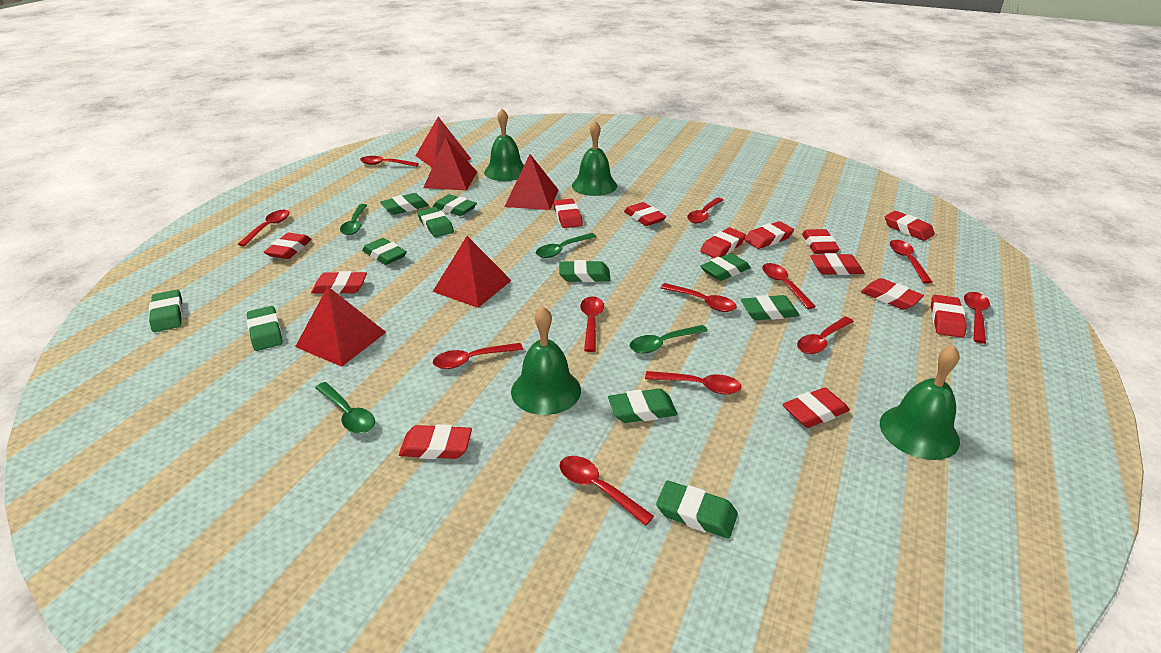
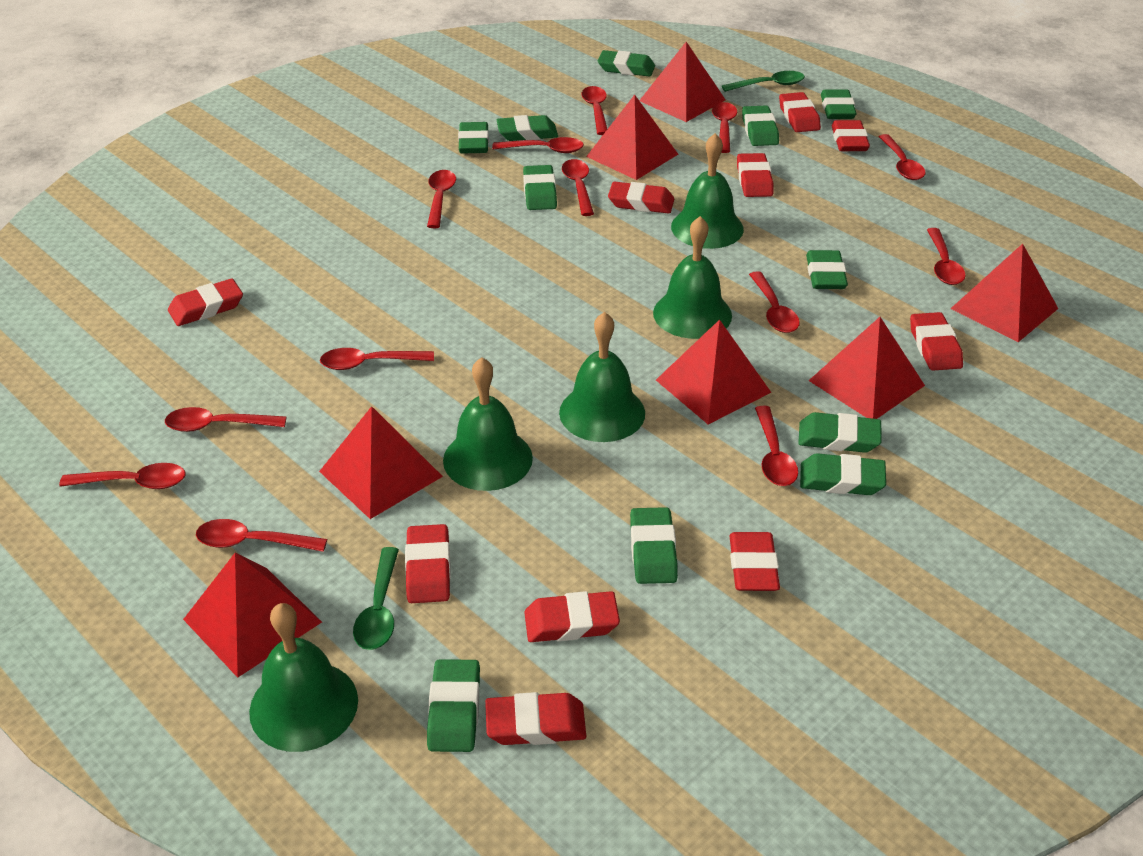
green bell: 4 -> 5
green spoon: 4 -> 2
red eraser: 13 -> 10
red pyramid: 5 -> 7
red spoon: 12 -> 13

